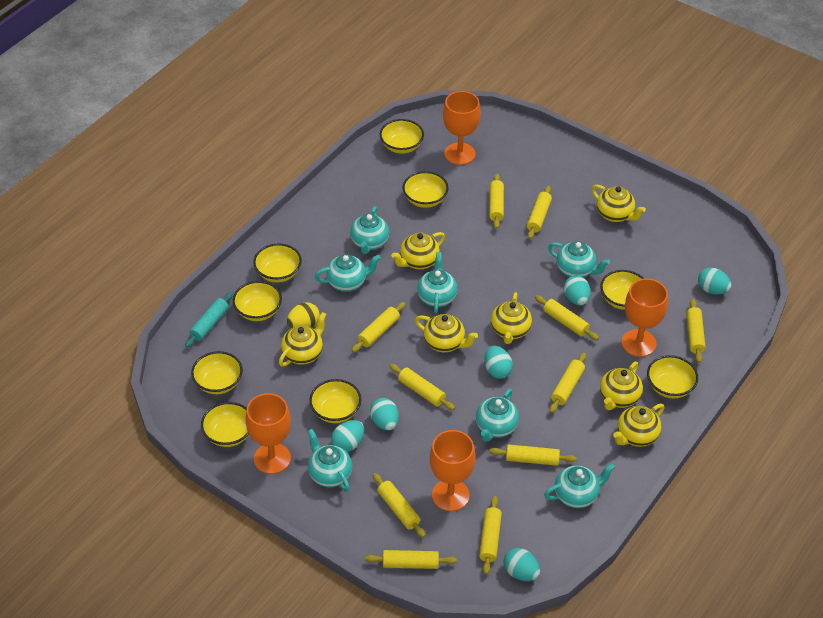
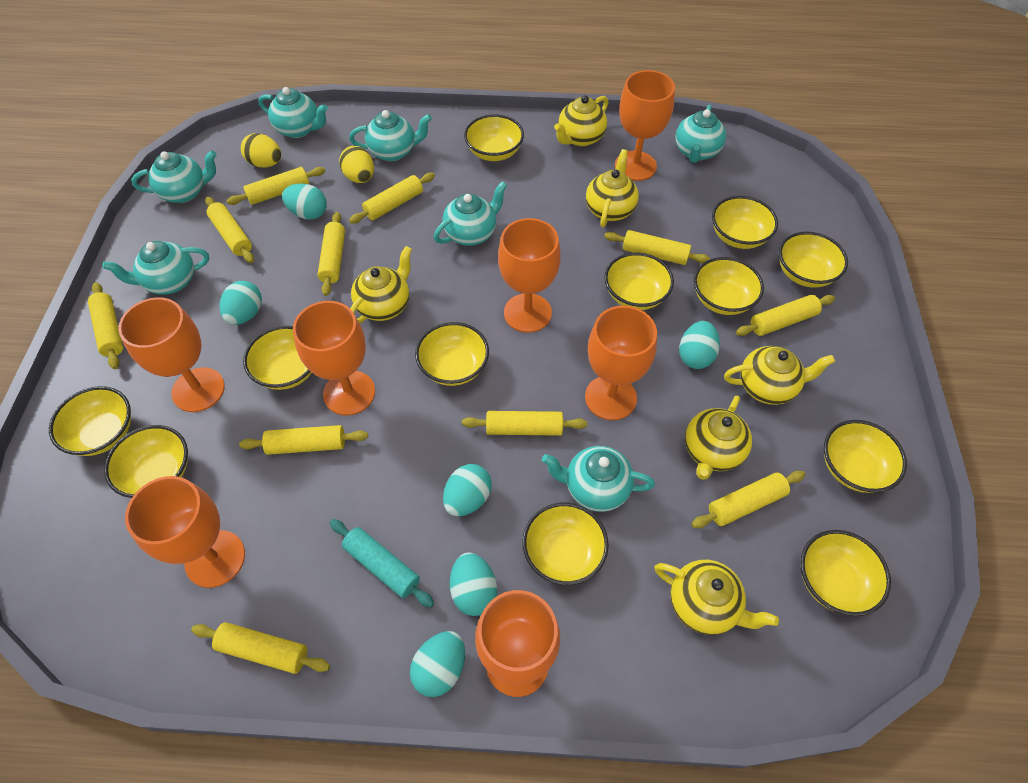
orange goblet: 4 -> 7
yellow bowl: 9 -> 12
yellow egg: 1 -> 2
yellow teapot: 7 -> 6

